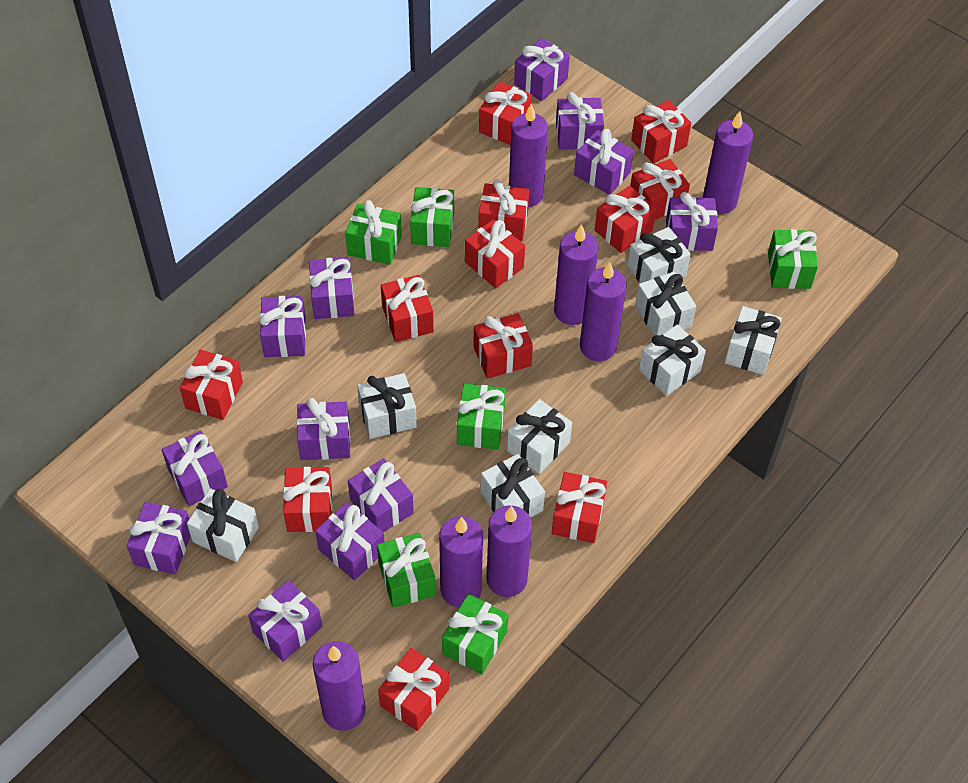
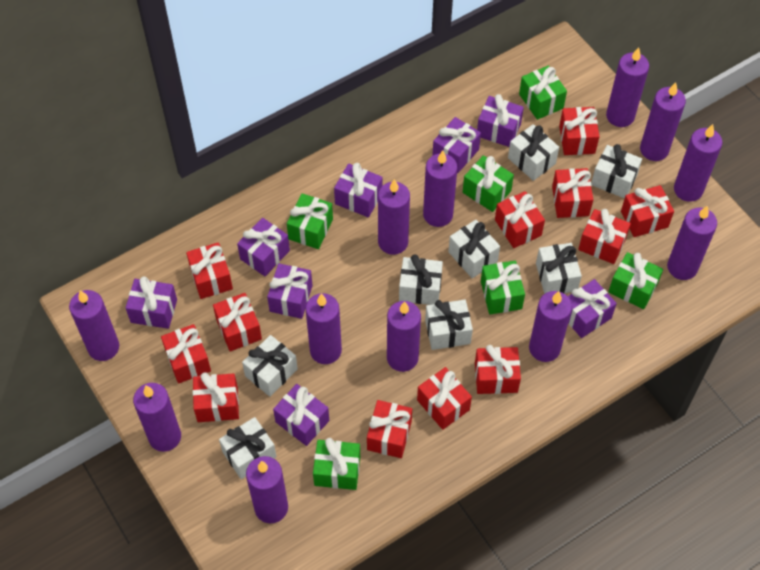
purple candle: 7 -> 12
purple gift: 12 -> 8

